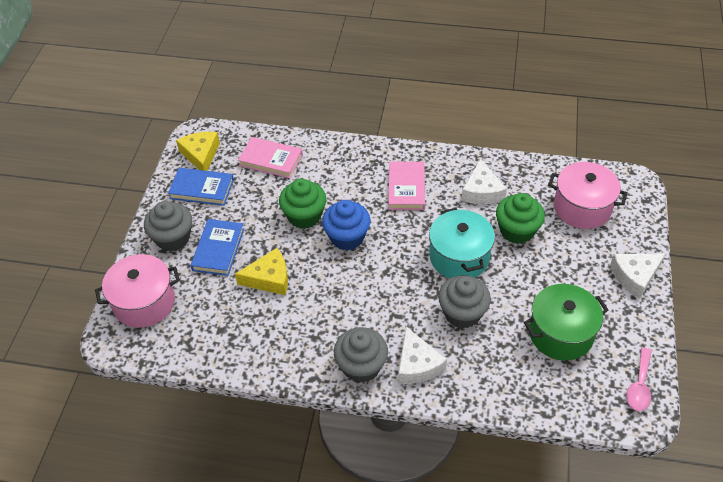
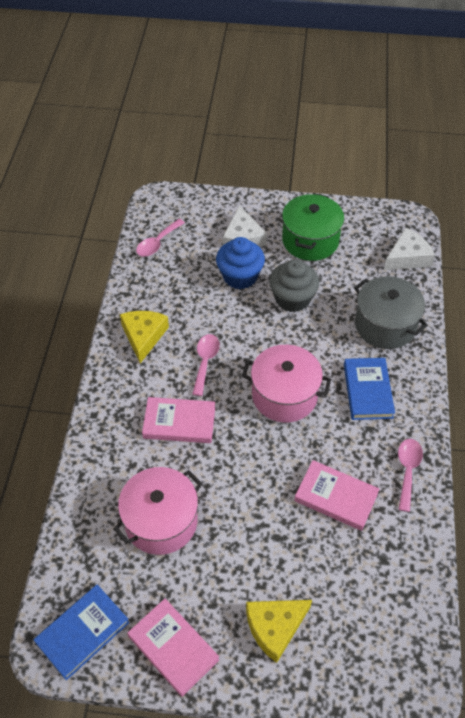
green cupcake: 2 -> 0
grey cupcake: 3 -> 1
grey pot: 0 -> 1
pink book: 2 -> 3
pink spoon: 1 -> 3
turquoise pot: 1 -> 0
white cheese: 3 -> 2

